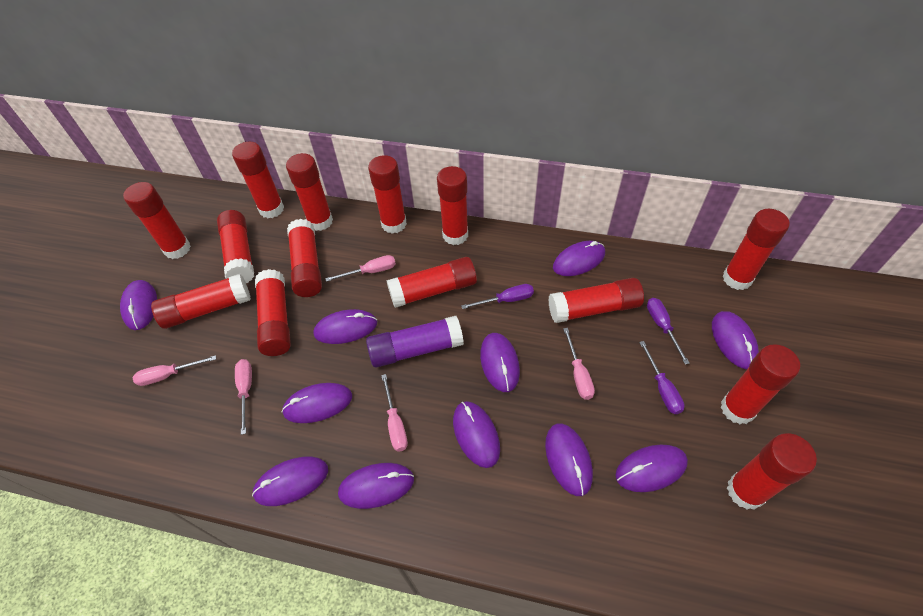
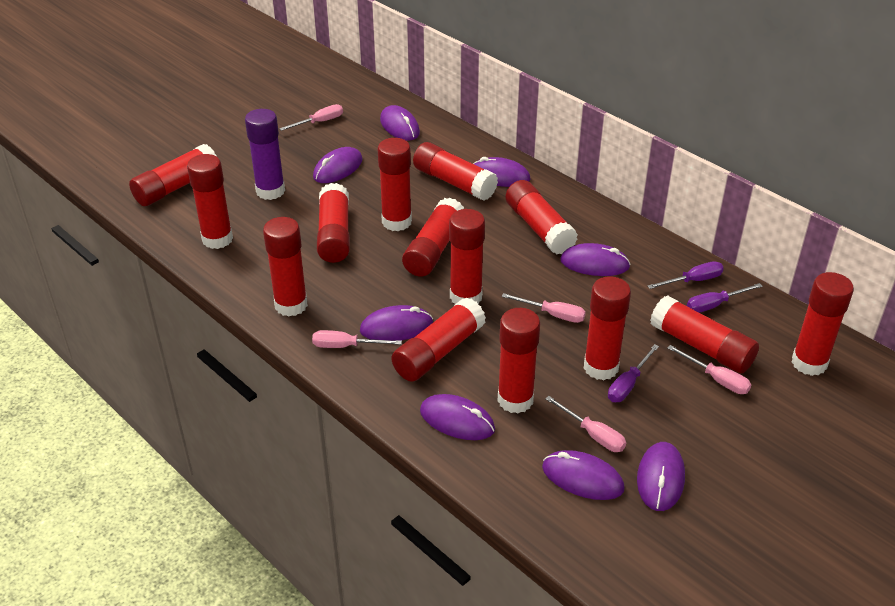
purple mouse: 11 -> 8

